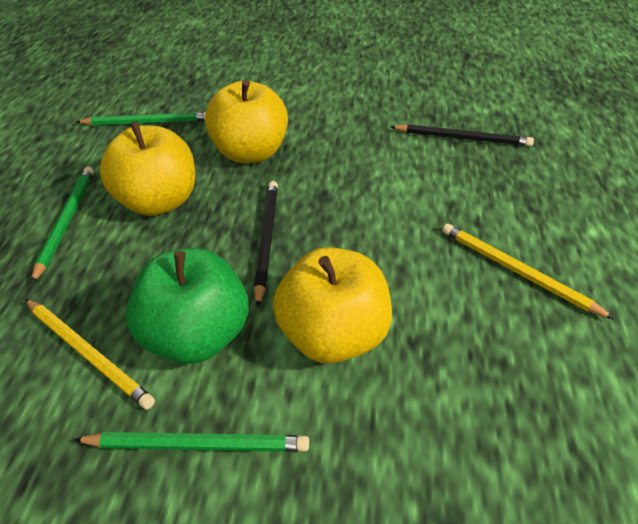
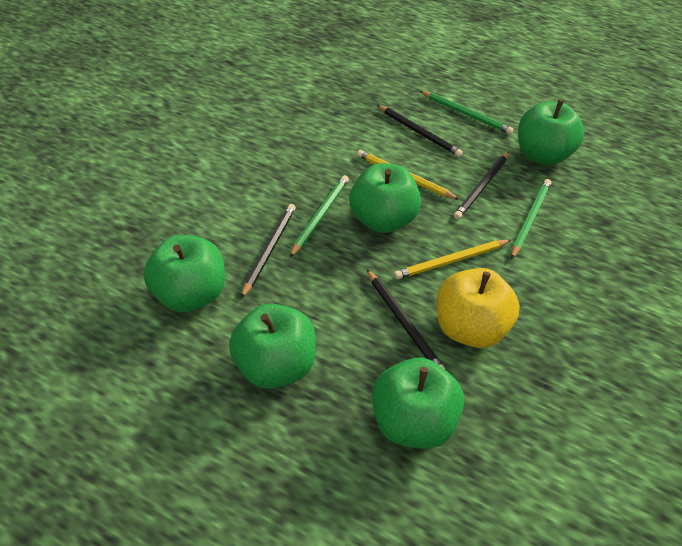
black pencil: 2 -> 4
green apple: 1 -> 5
yellow apple: 3 -> 1

